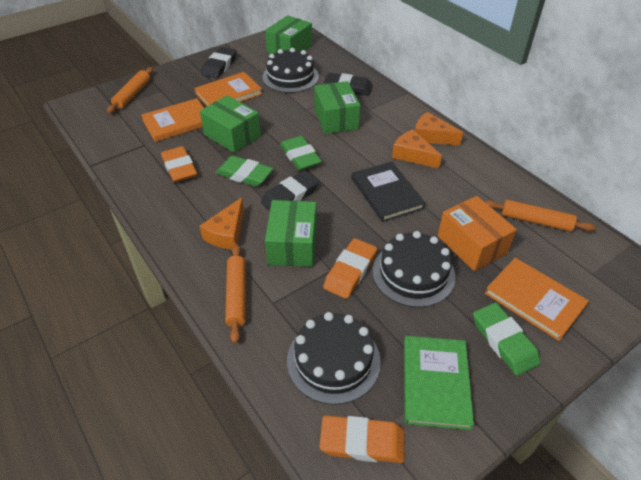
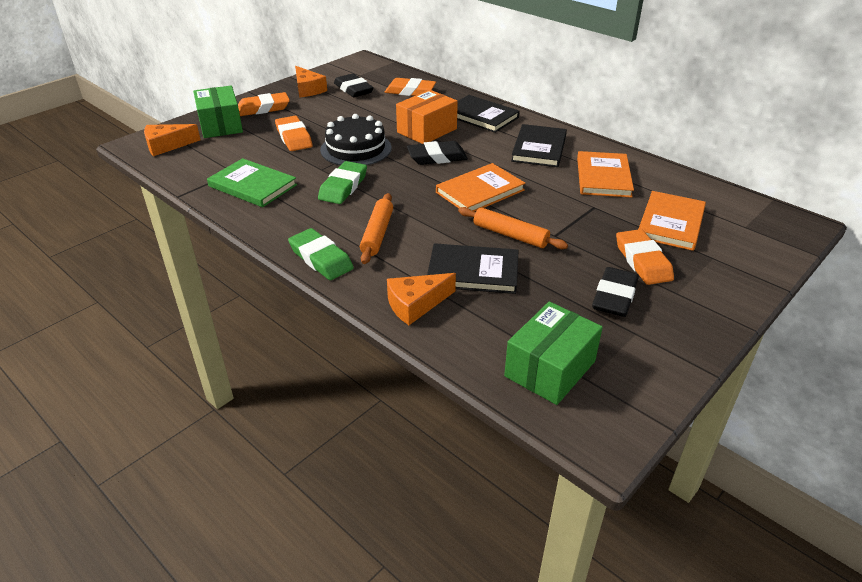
black book: 1 -> 3
black cake: 3 -> 1
green box: 4 -> 2
green eraser: 3 -> 2
orange eraser: 3 -> 4
orange rolling pin: 3 -> 2

